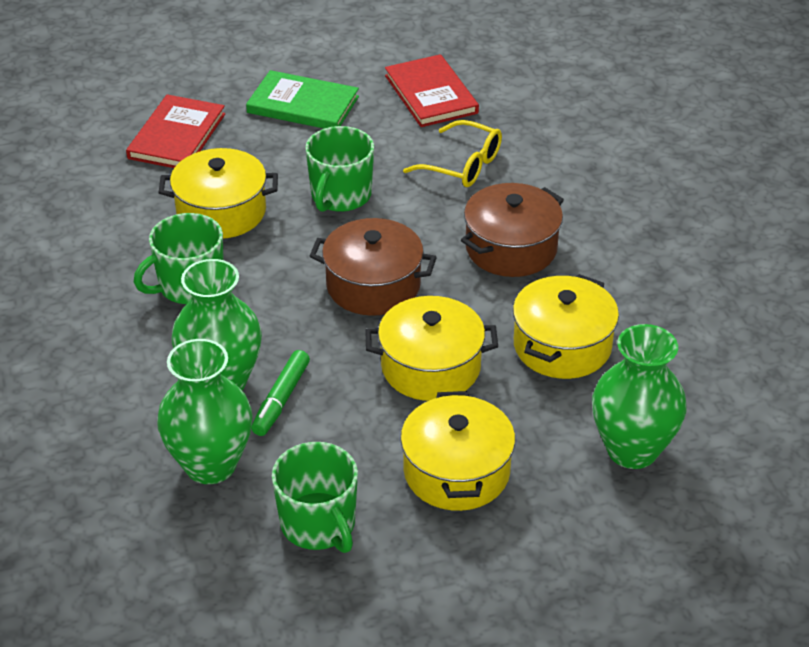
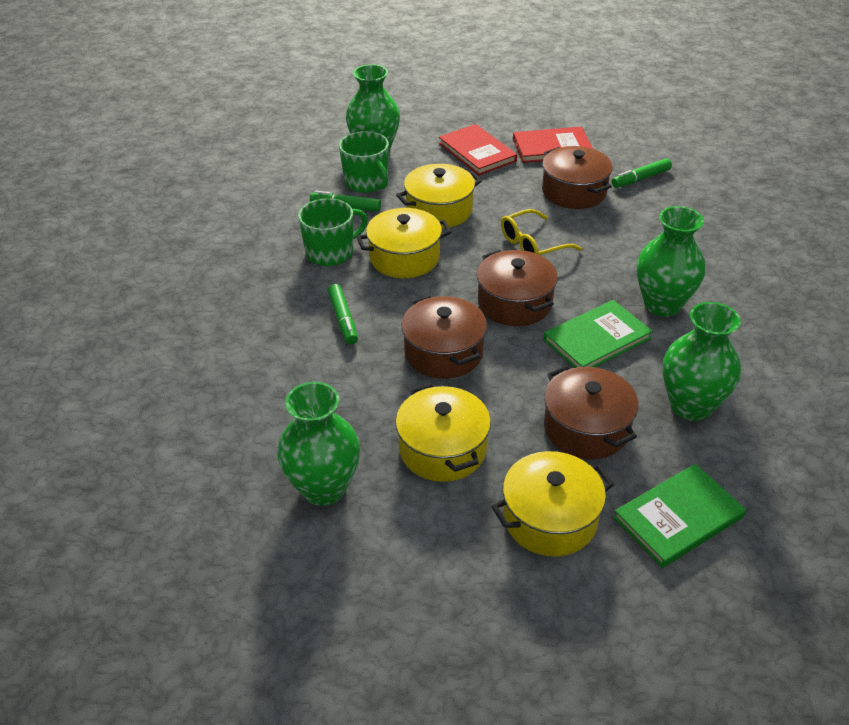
brown pot: 2 -> 4
green book: 1 -> 2
green marker: 1 -> 3
green mug: 3 -> 2
green vase: 3 -> 4

